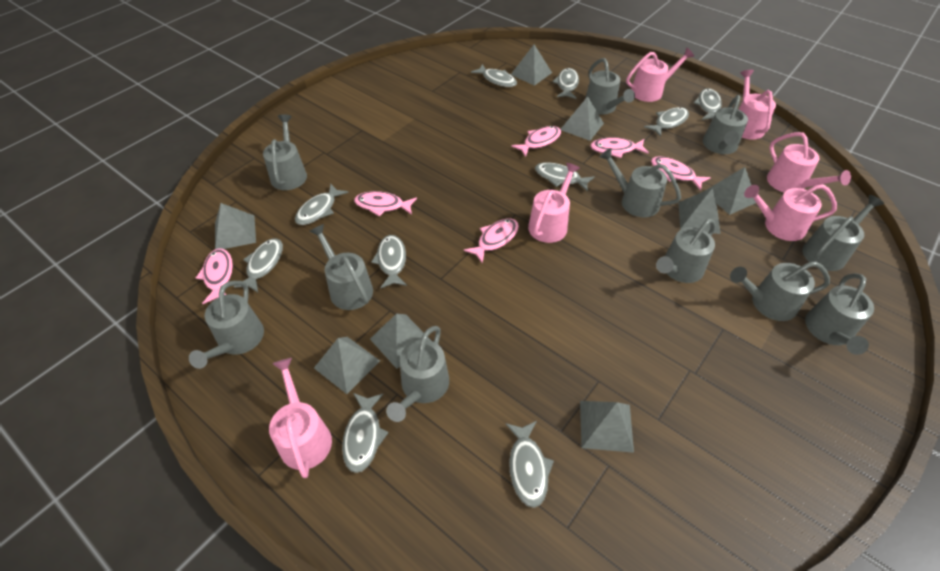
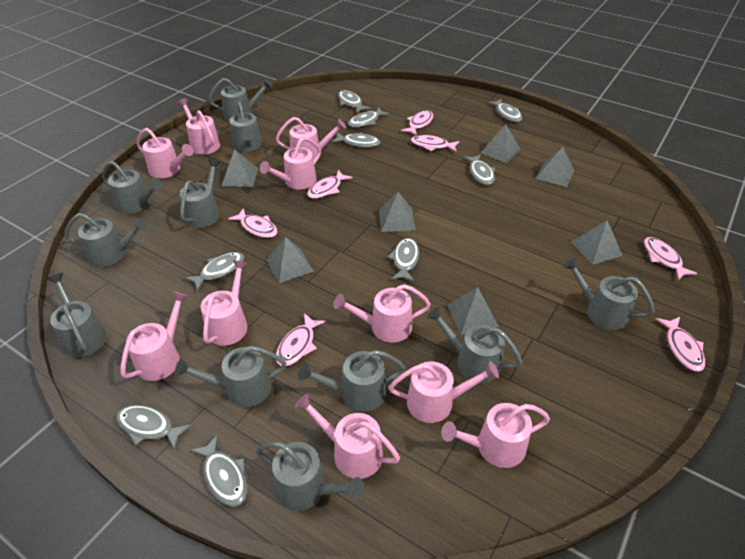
grey fish: 10 -> 9
grey pyramid: 8 -> 7
pink fish: 6 -> 7
pink watering can: 6 -> 10

